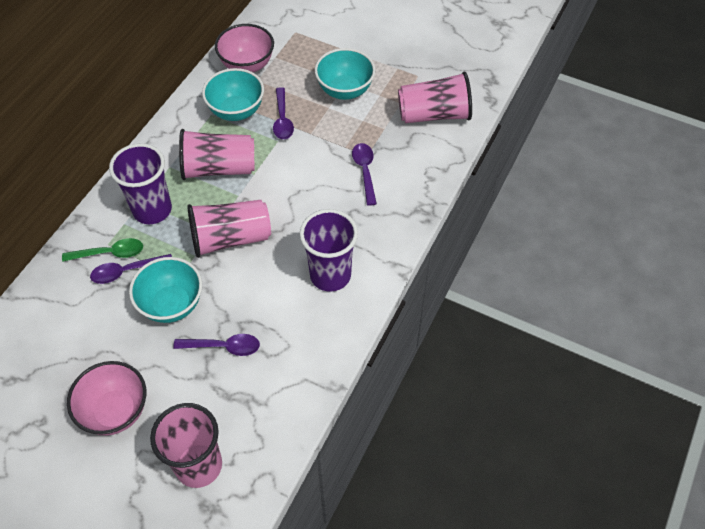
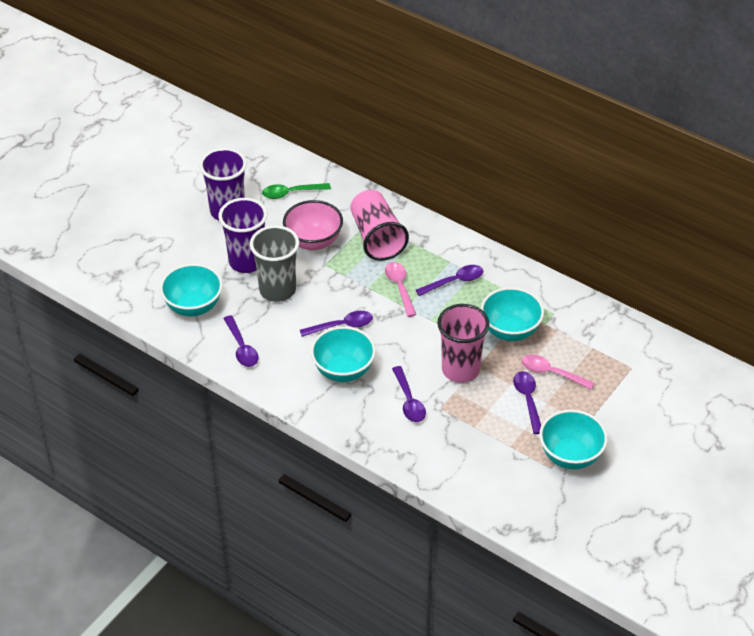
grey cup: 0 -> 1
pink bowl: 2 -> 1
pink cup: 4 -> 2
pink spoon: 0 -> 2
purple spoon: 4 -> 5
turquoise bowl: 3 -> 4

